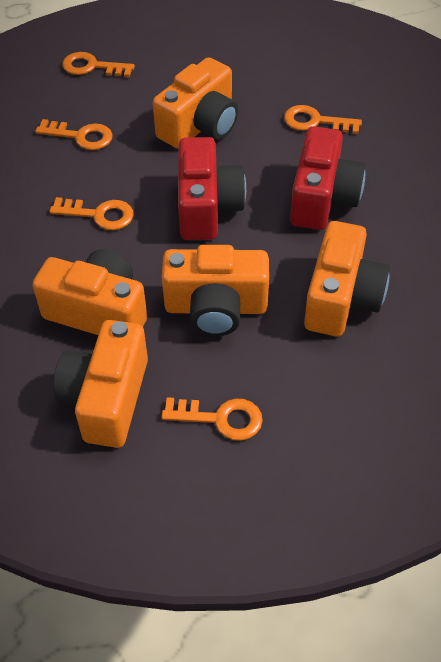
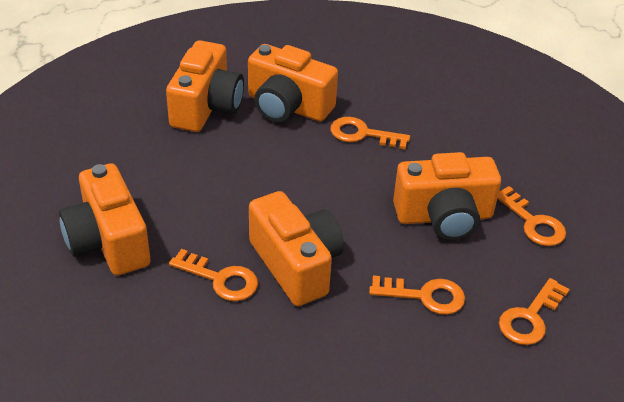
red camera: 2 -> 0

